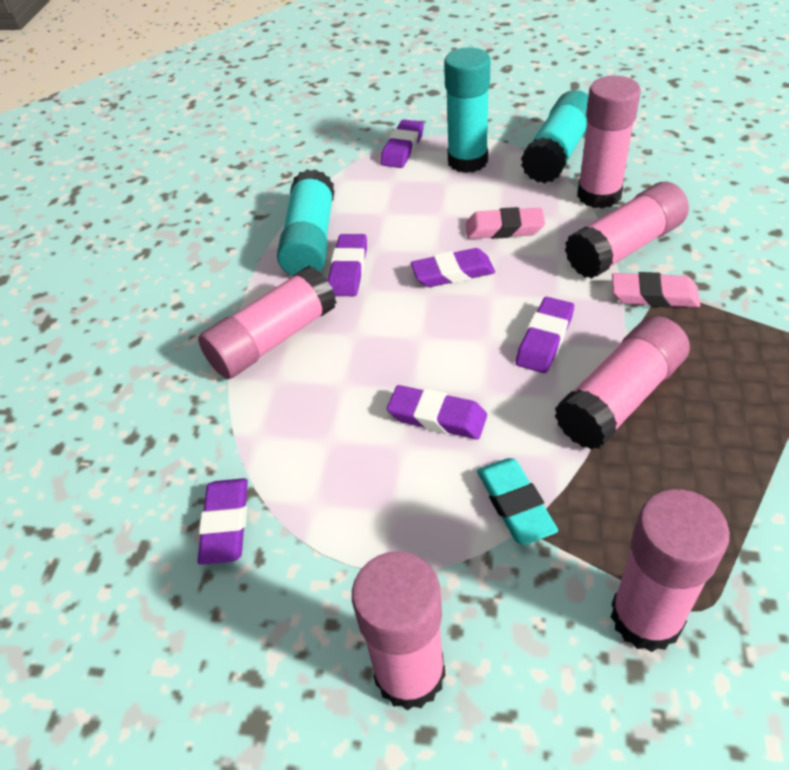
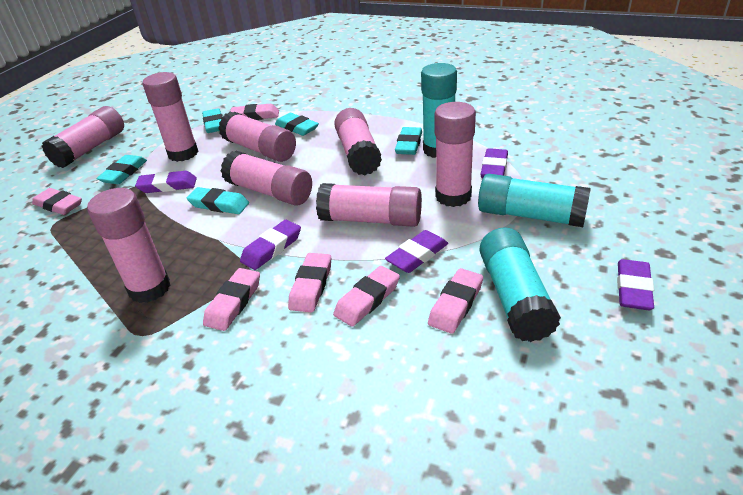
pink eraser: 2 -> 6
pink glue stick: 6 -> 8
purple eraser: 6 -> 5
turquoise eraser: 1 -> 5

